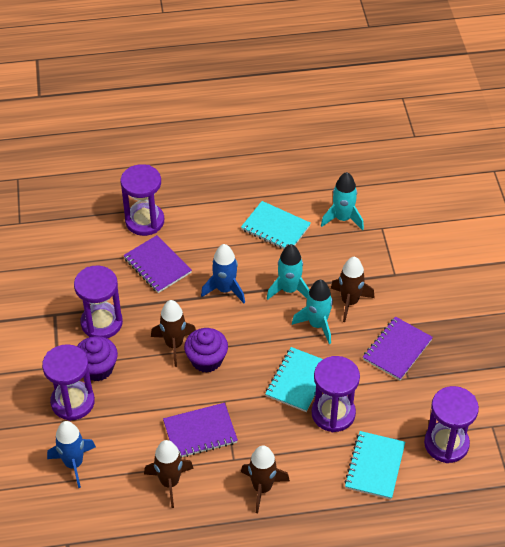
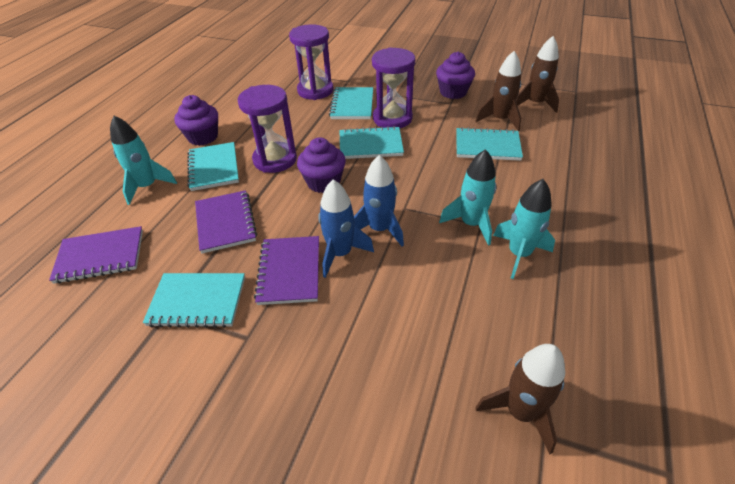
brown rocket: 4 -> 3
purple cupcake: 2 -> 3
purple hourglass: 5 -> 3
turquoise notebook: 3 -> 5

